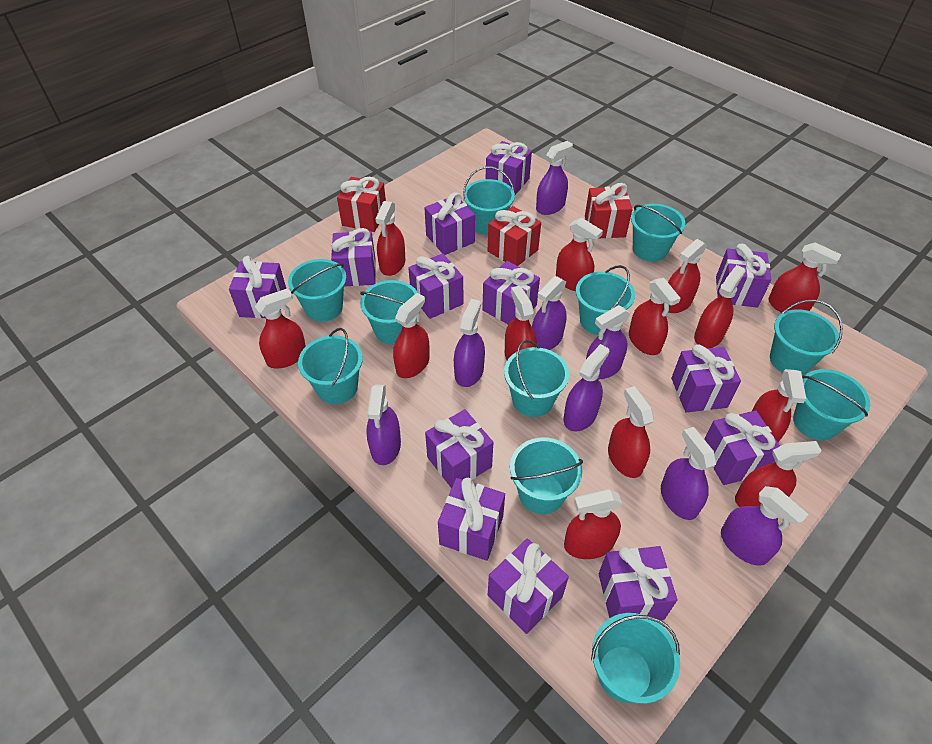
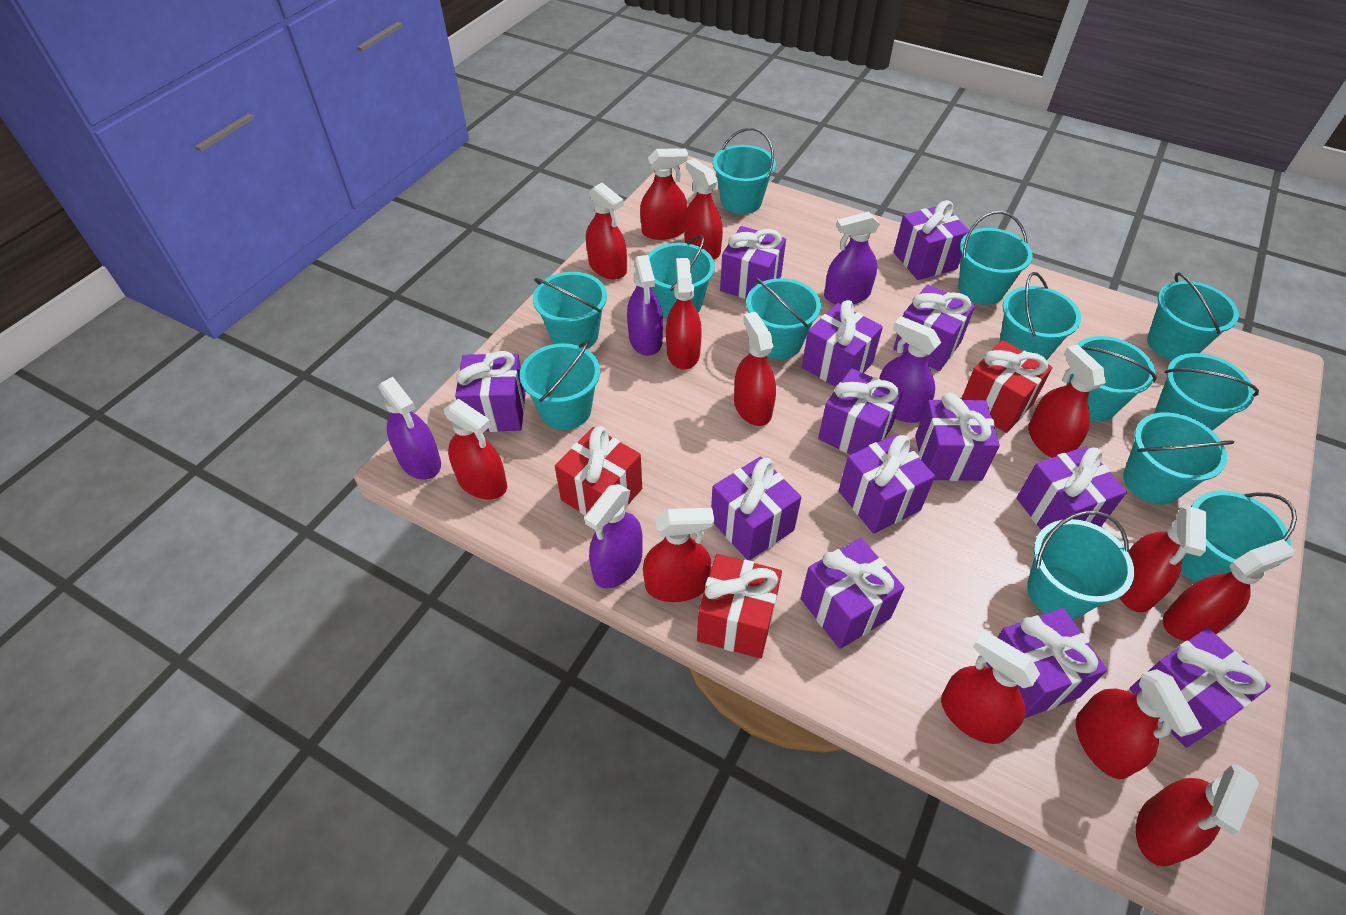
purple spray bottle: 8 -> 5
turquoise bucket: 11 -> 13

